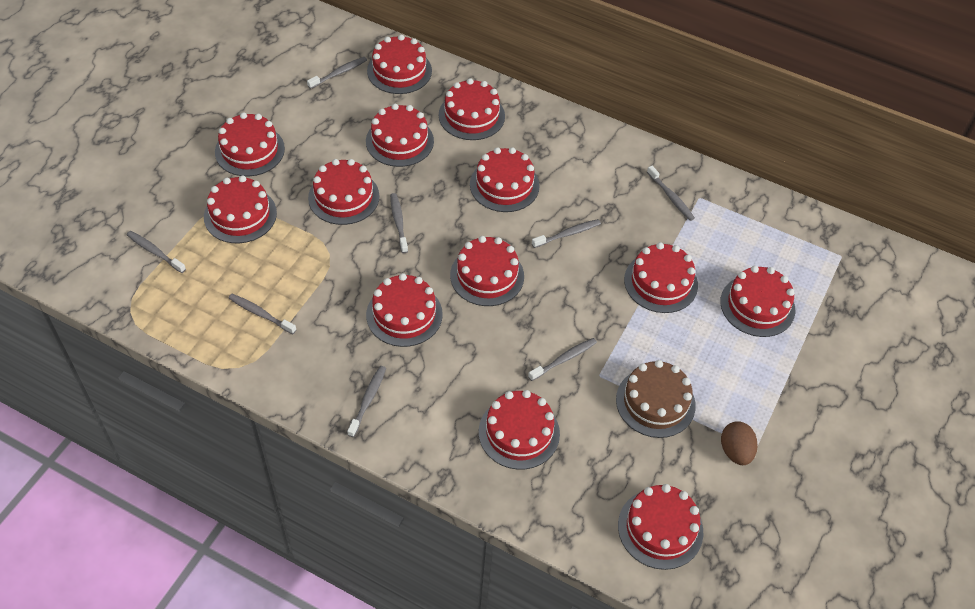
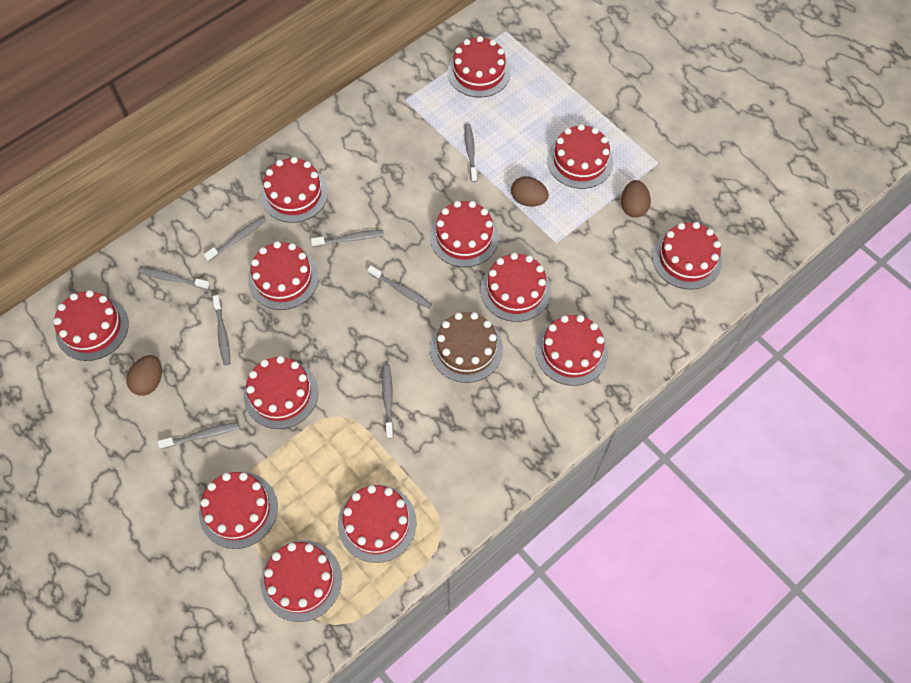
brown egg: 1 -> 3

